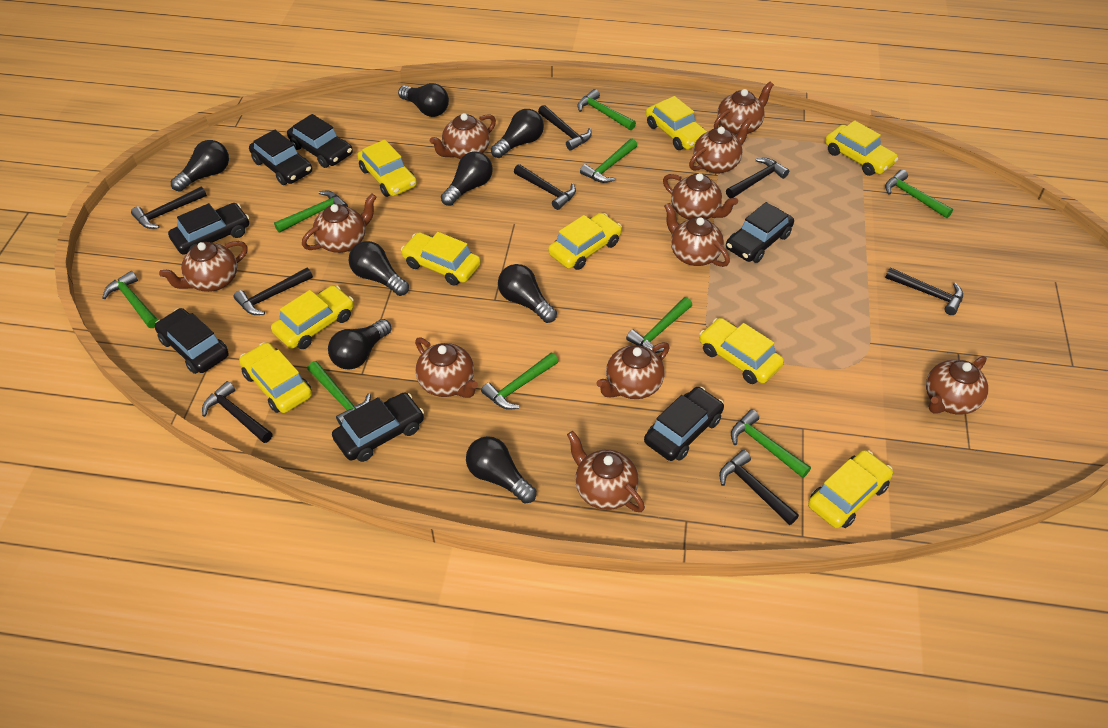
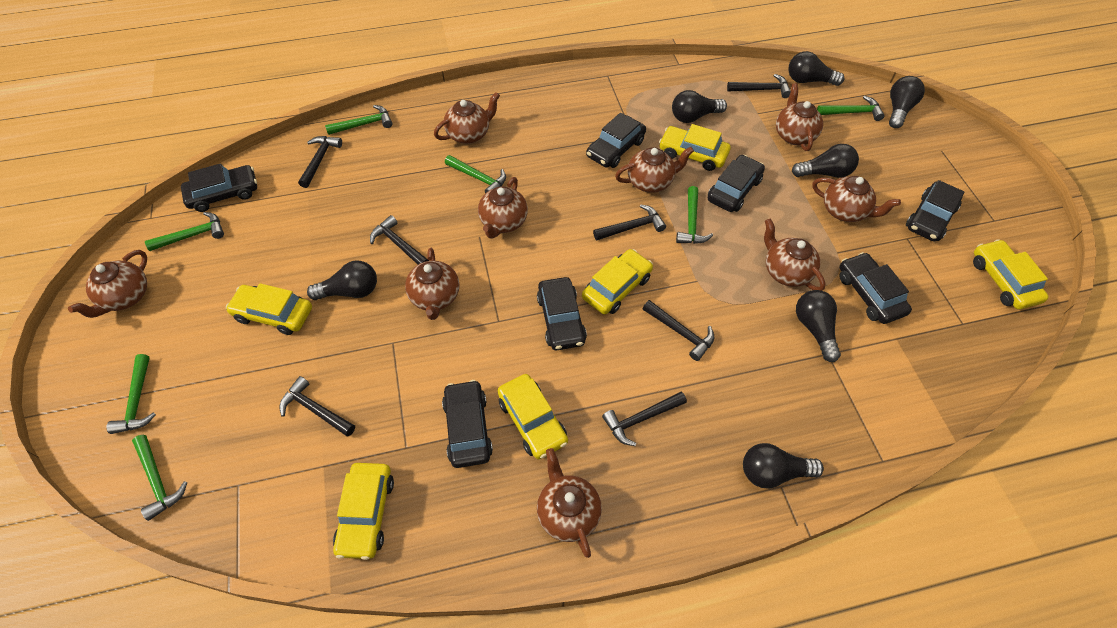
black hammer: 8 -> 7
black light bulb: 8 -> 7
brown teapot: 11 -> 9
green hammer: 9 -> 7
yellow car: 9 -> 6

